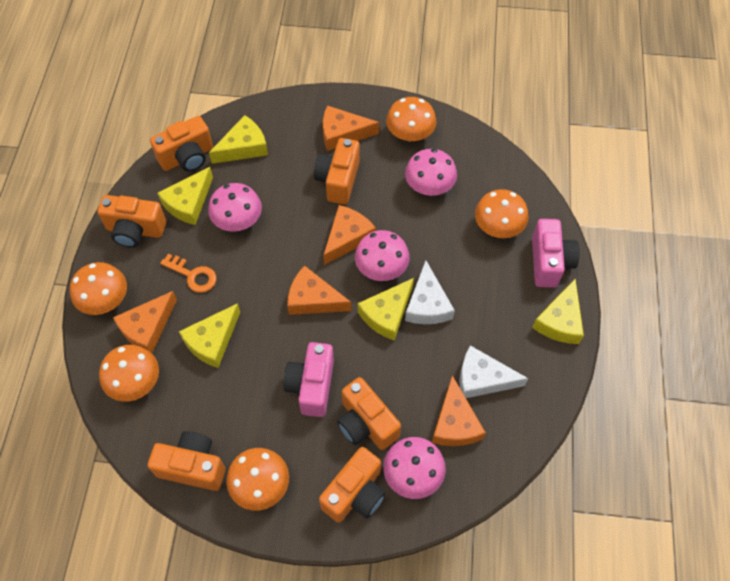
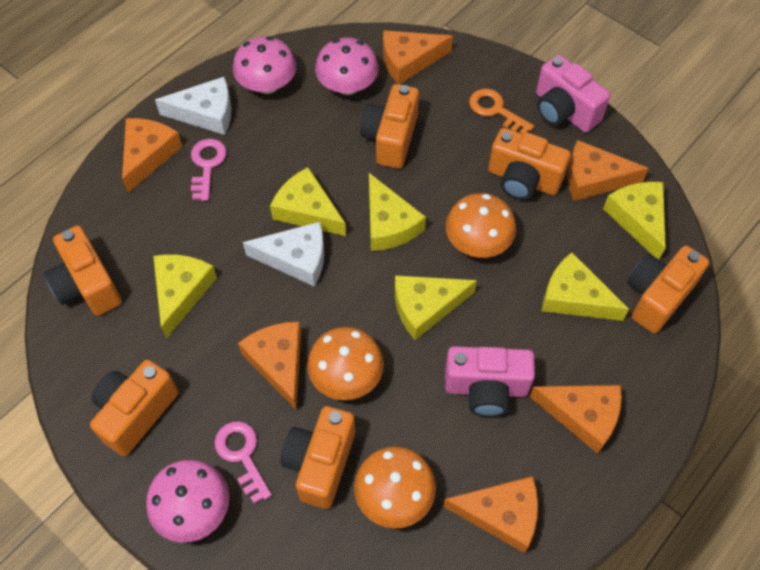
orange cheese: 5 -> 6
orange mushroom: 5 -> 3
pink key: 0 -> 2
pink mushroom: 4 -> 3
yellow cheese: 5 -> 6

